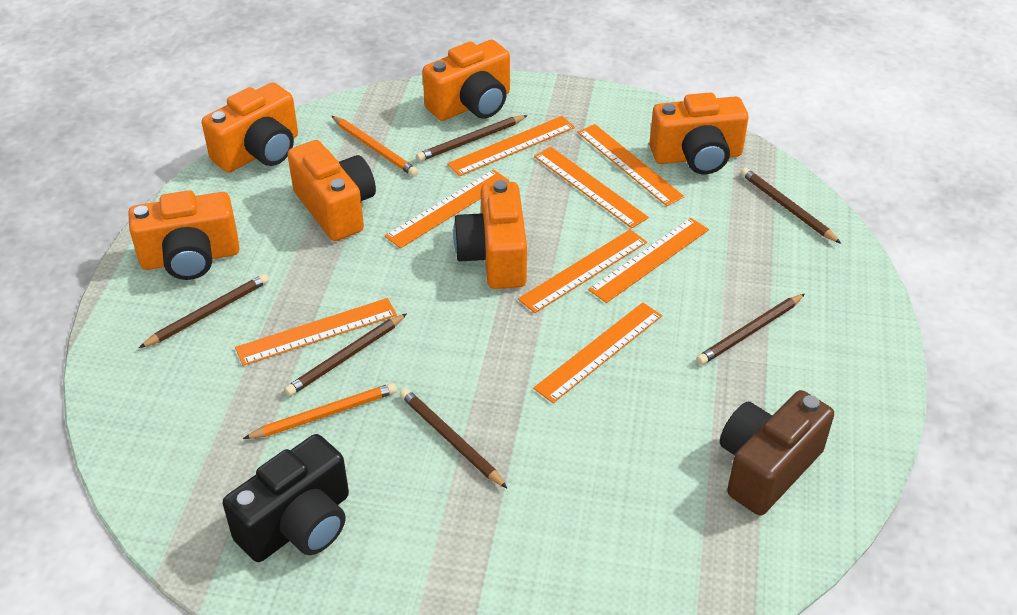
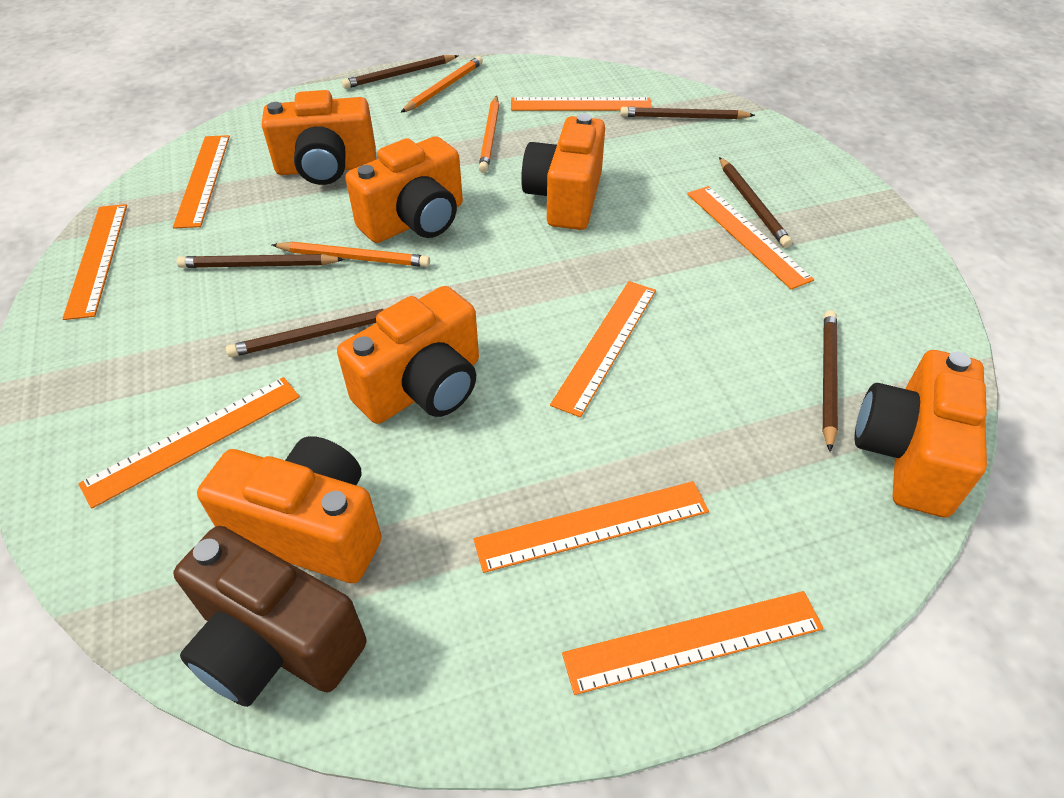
black camera: 1 -> 0
orange pencil: 2 -> 3

